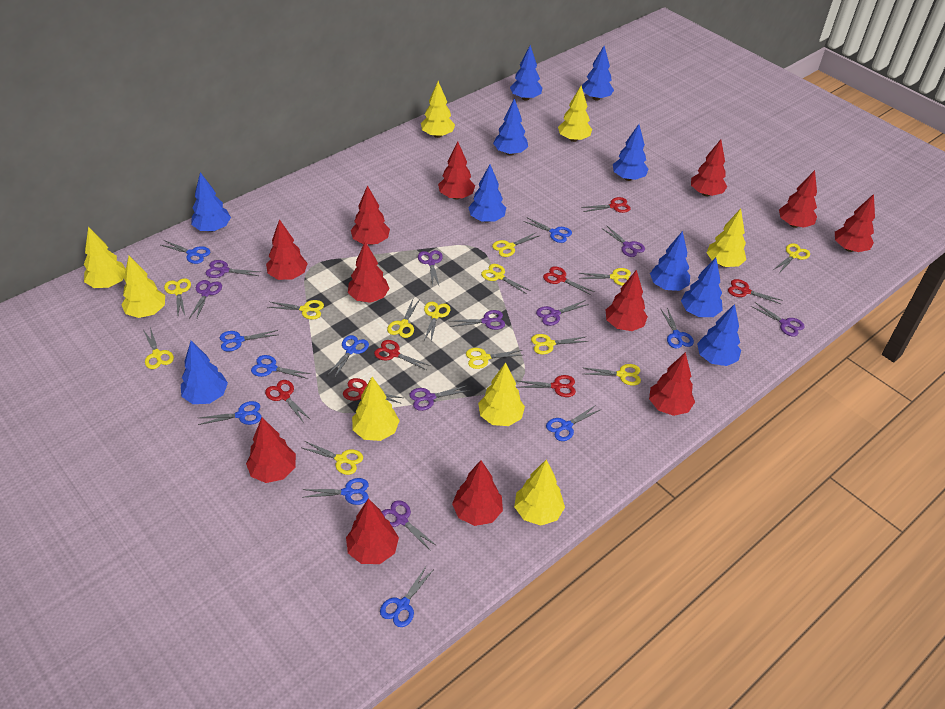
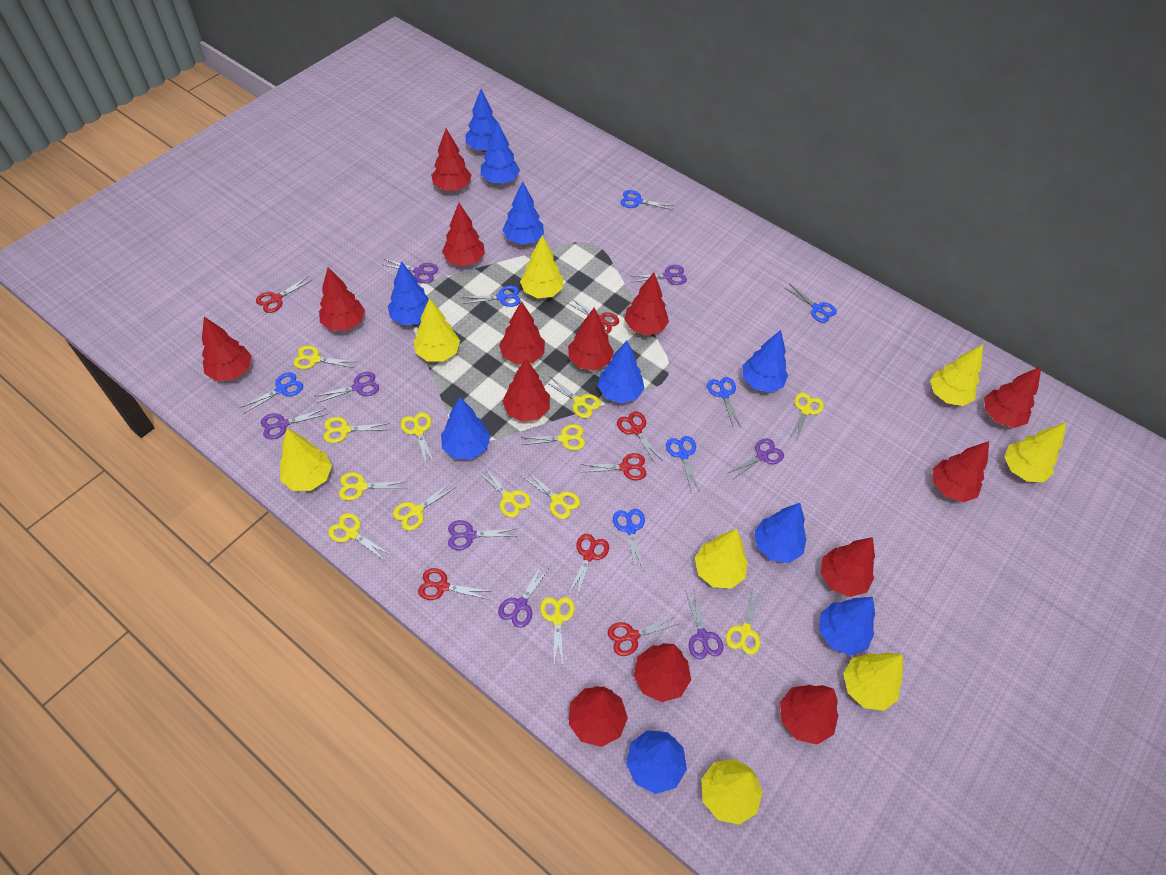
blue scissors: 10 -> 7
purple scissors: 9 -> 8
red tree: 12 -> 14

